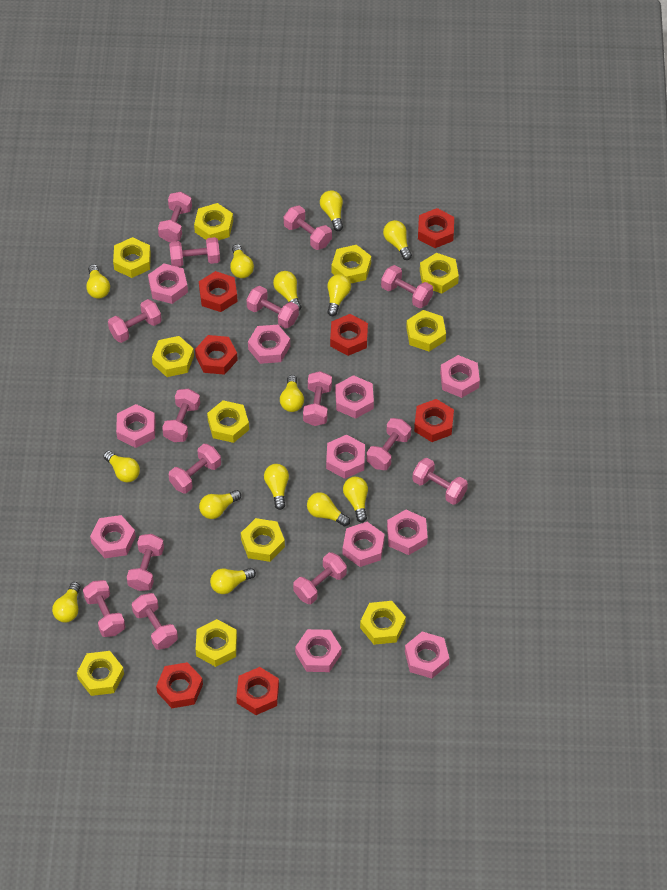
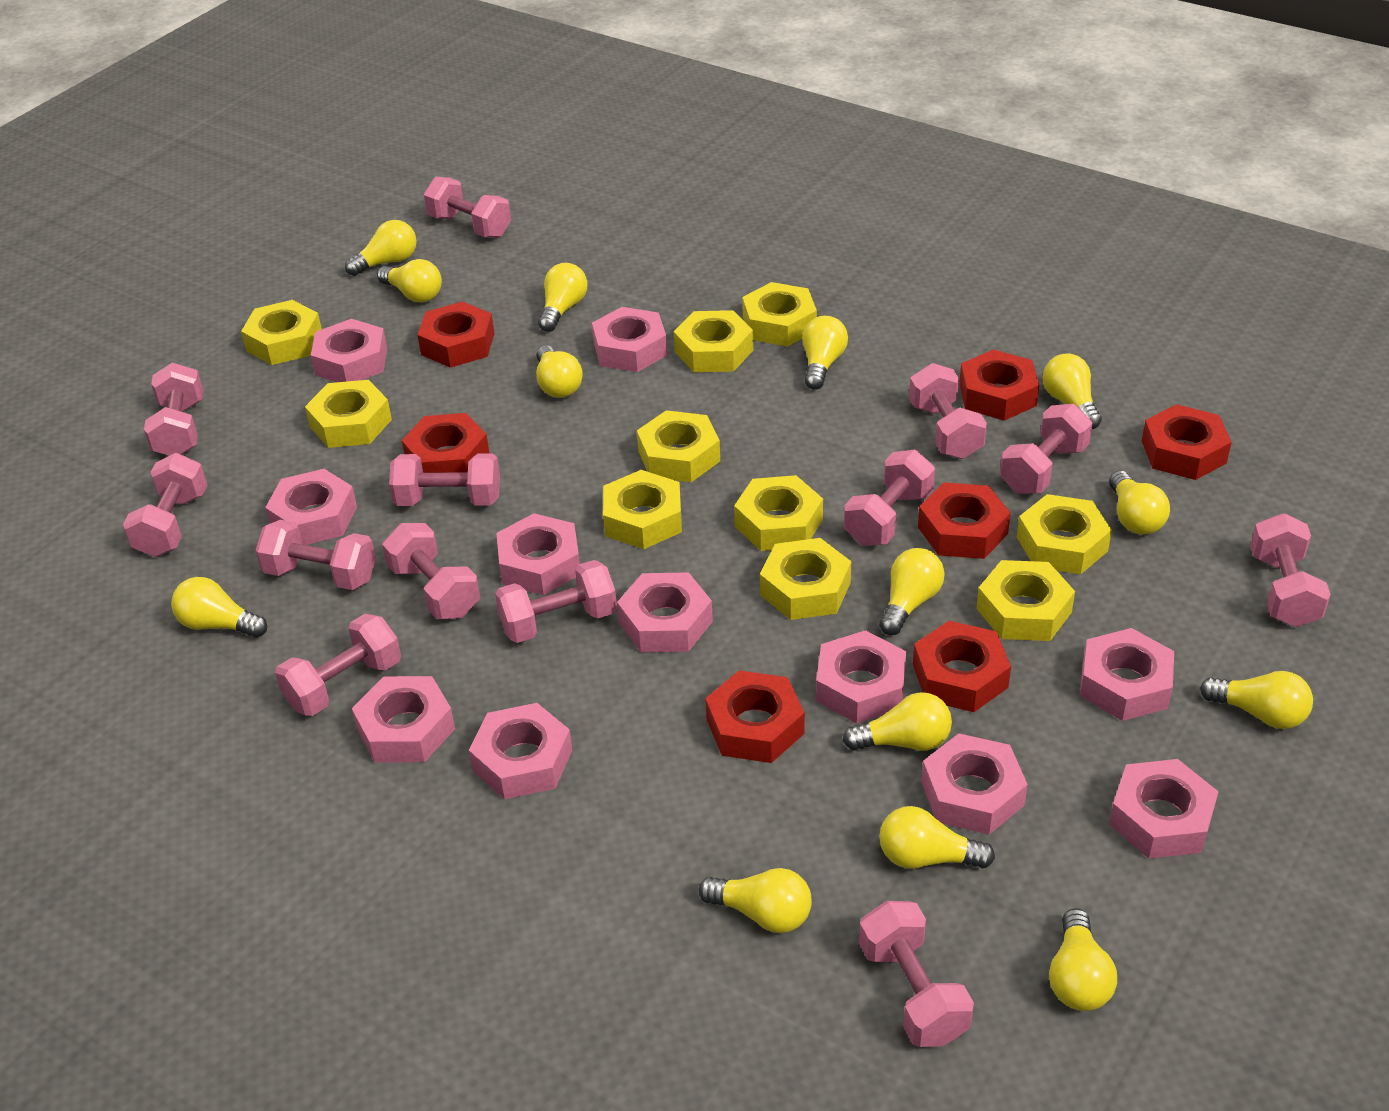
pink dumbbell: 15 -> 13
yellow nut: 11 -> 10

